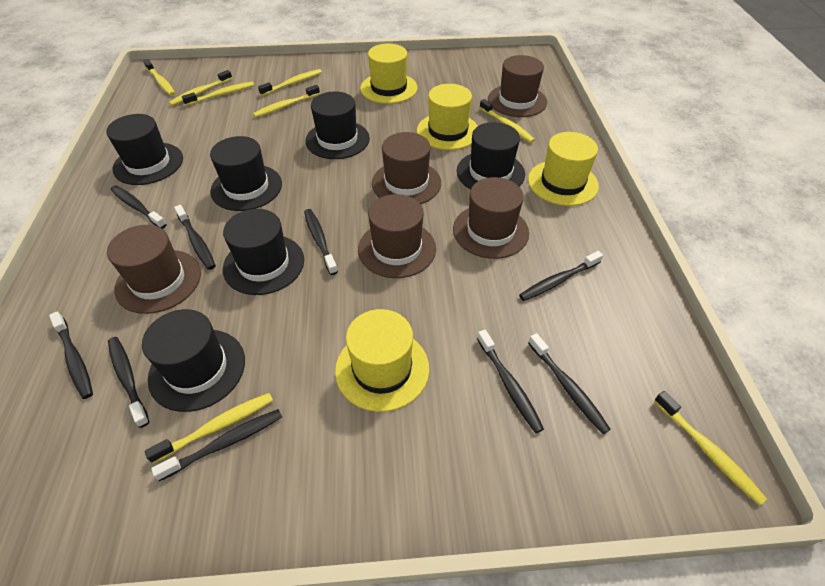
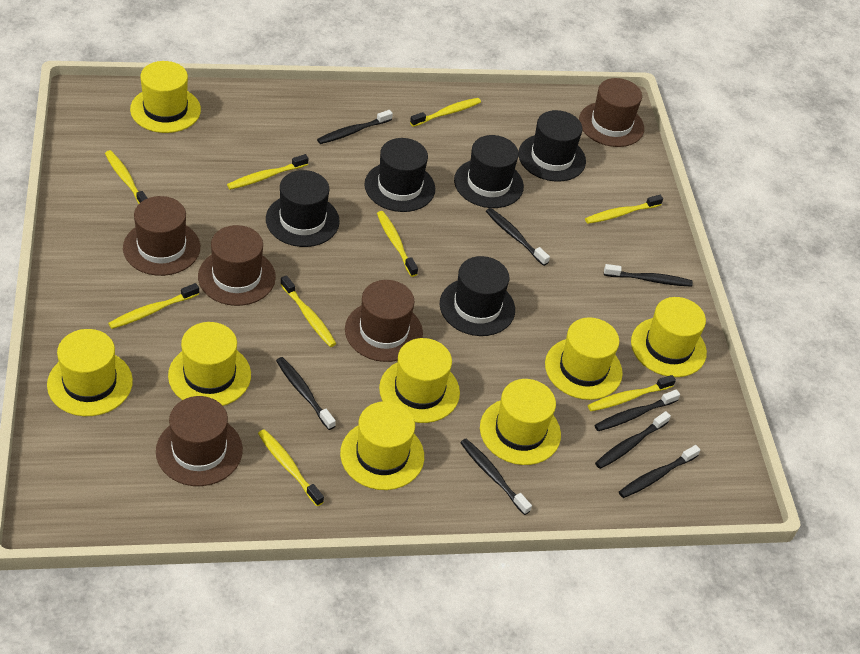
black hat: 6 -> 5
black toothbrush: 9 -> 8
yellow hat: 4 -> 8
yellow toothbrush: 8 -> 9

